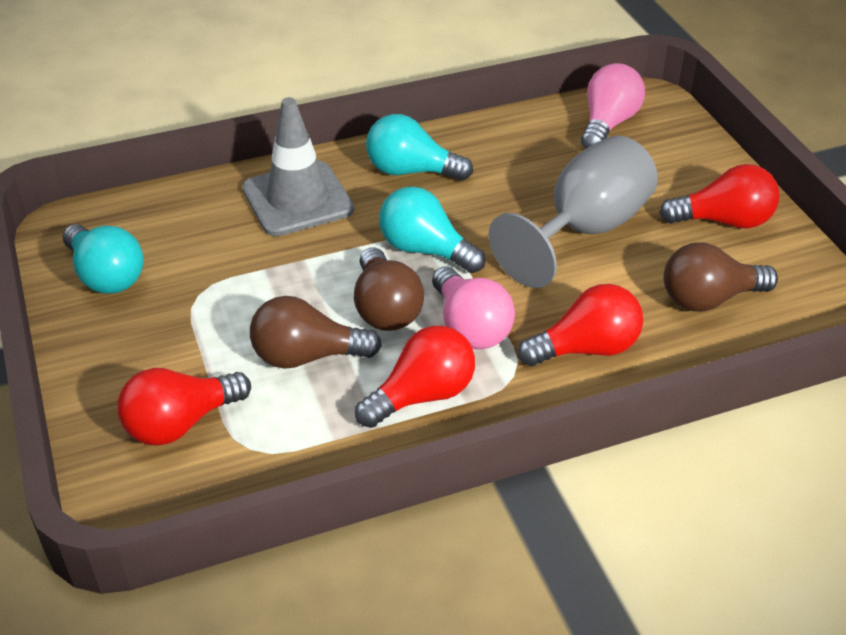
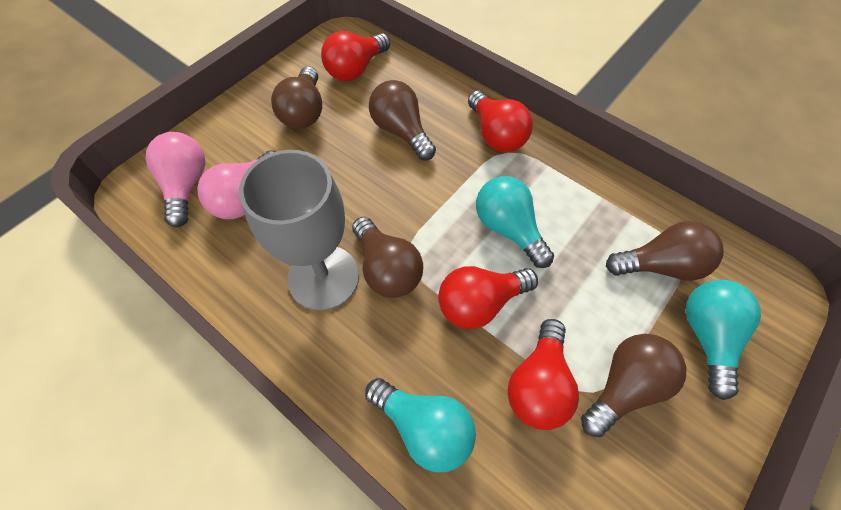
brown light bulb: 3 -> 5
grey traffic cone: 1 -> 0

